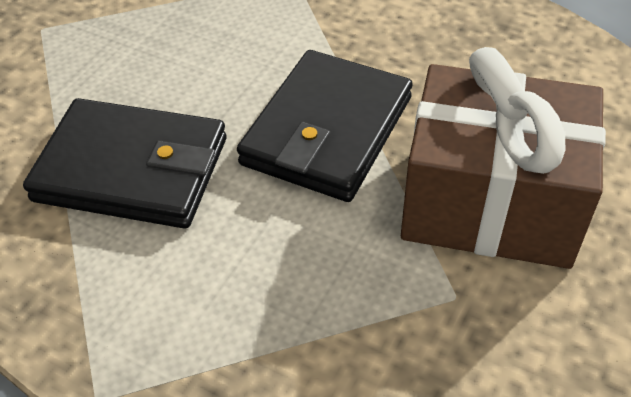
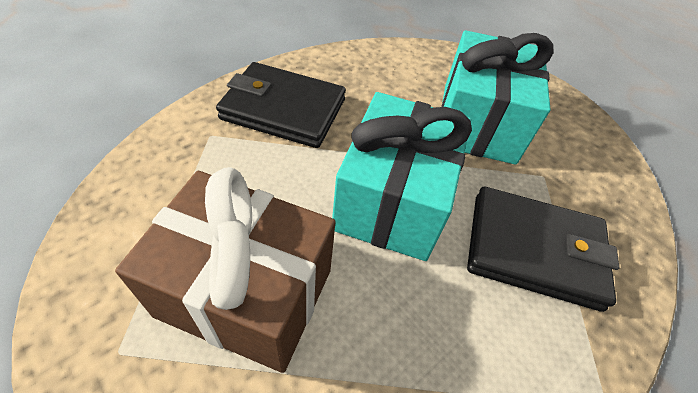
turquoise gift: 0 -> 2

